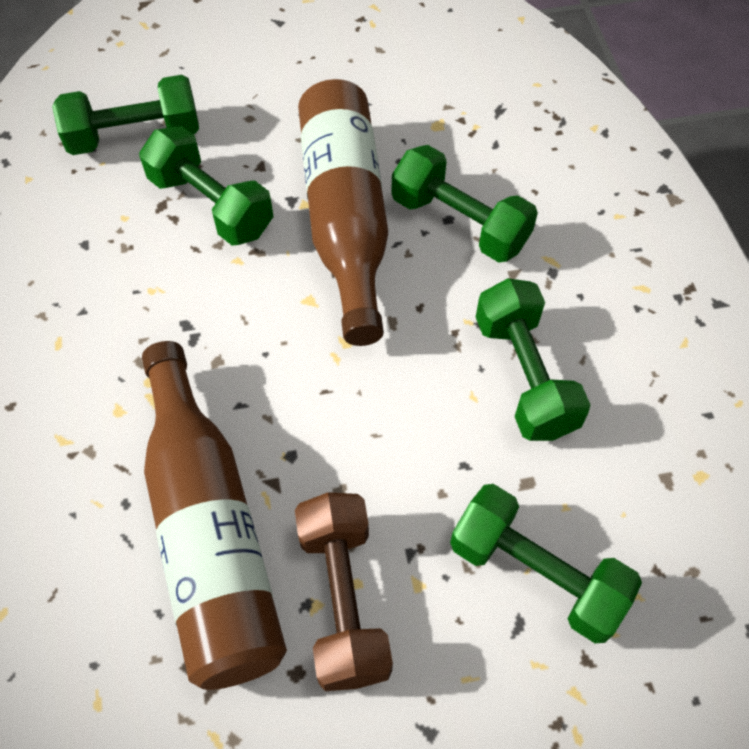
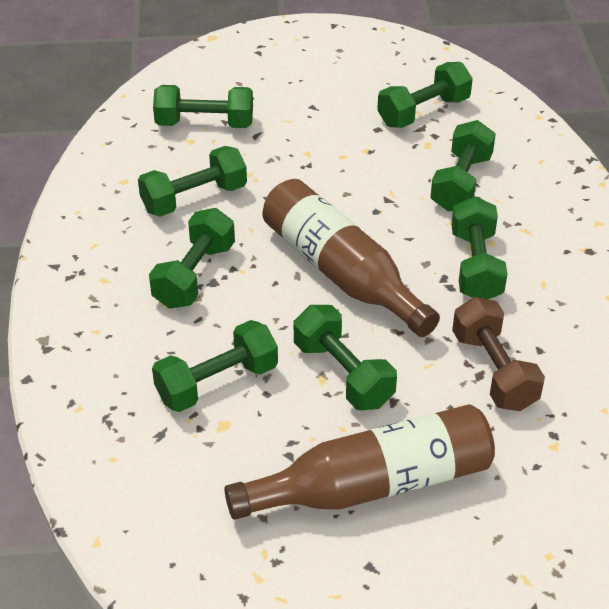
green dumbbell: 5 -> 8

